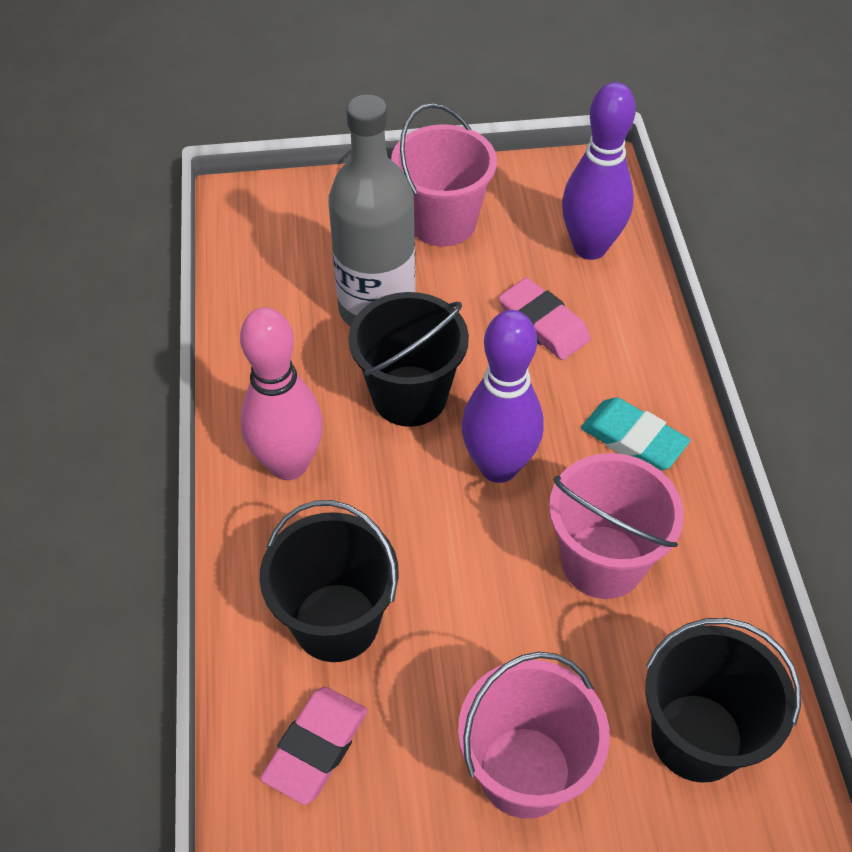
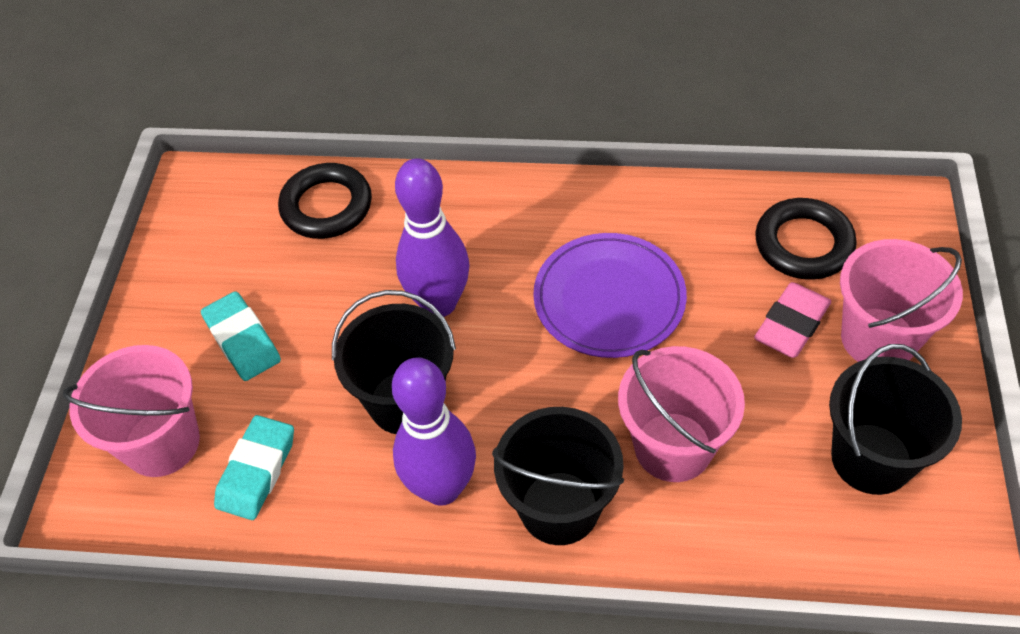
black ring: 0 -> 2
grey bottle: 1 -> 0
pink bowling pin: 1 -> 0
pink eraser: 2 -> 1
purple plate: 0 -> 1
turquoise eraser: 1 -> 2

